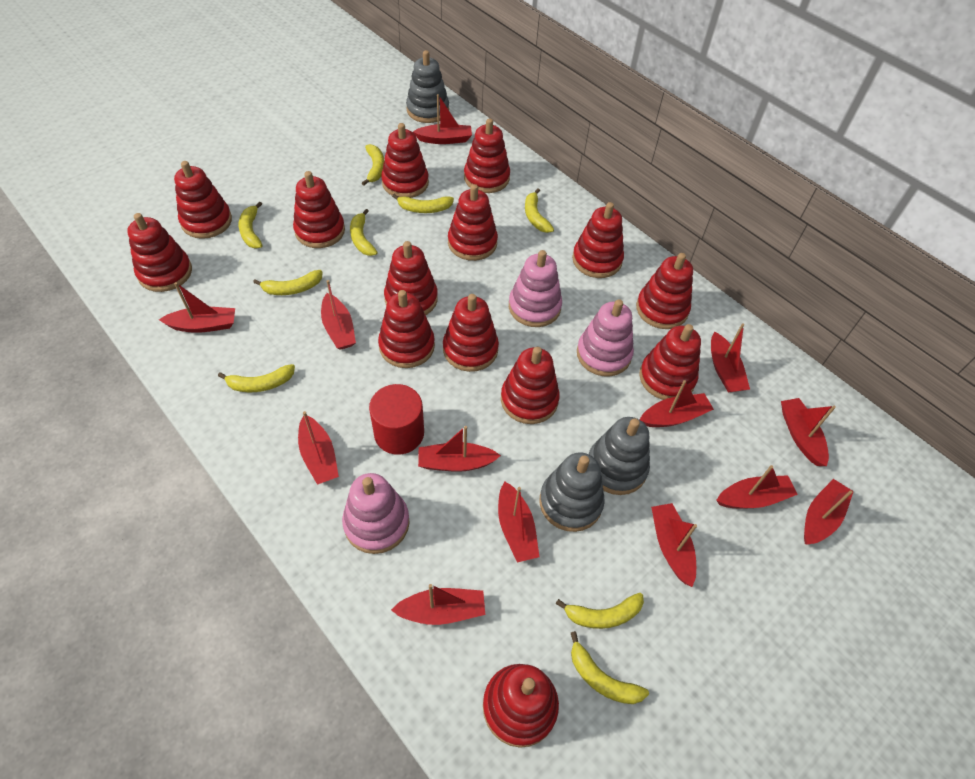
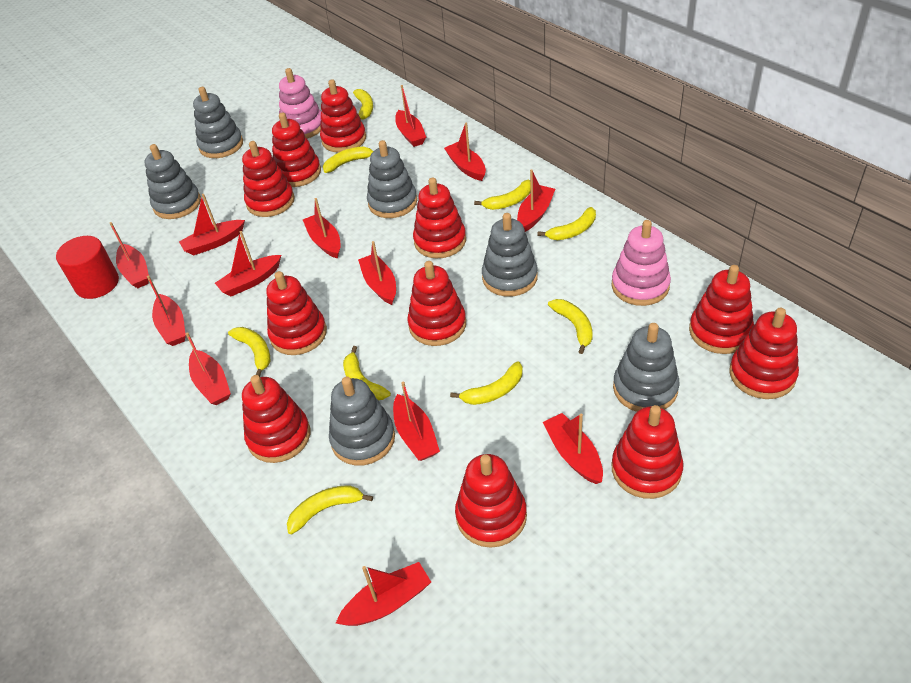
grey stacking toy: 3 -> 6
pink stacking toy: 3 -> 2
red stacking toy: 14 -> 11

